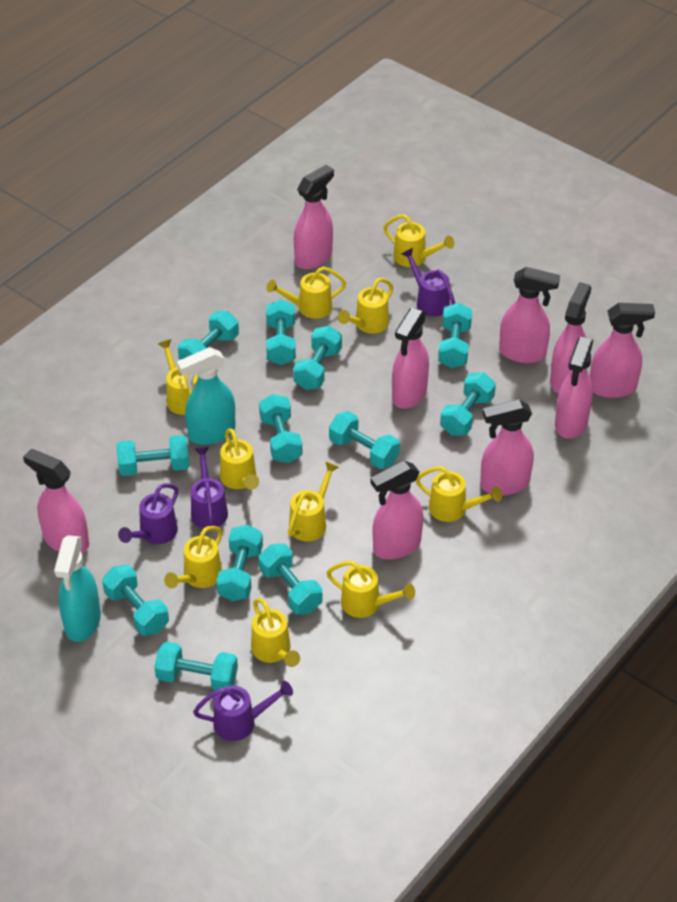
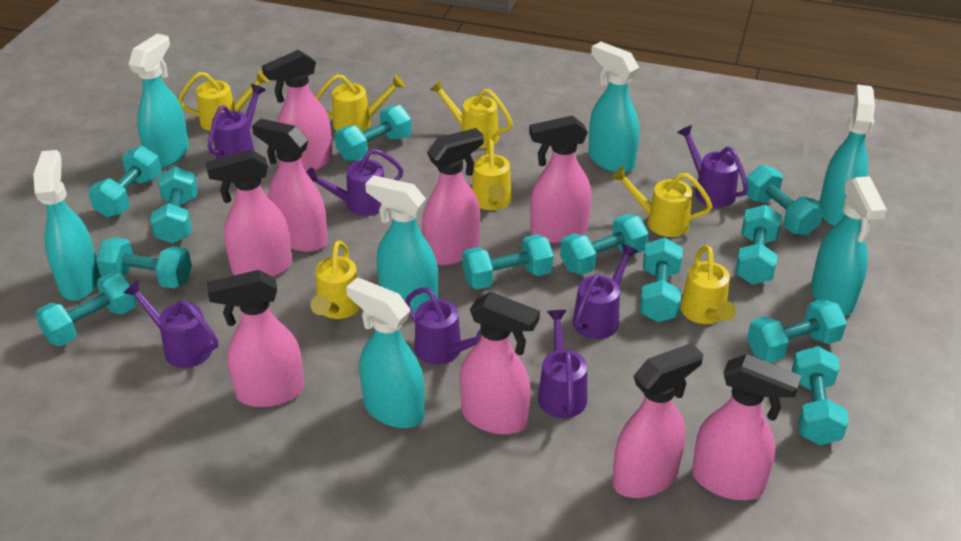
purple watering can: 4 -> 7
turquoise spray bottle: 2 -> 7
yellow watering can: 10 -> 7

